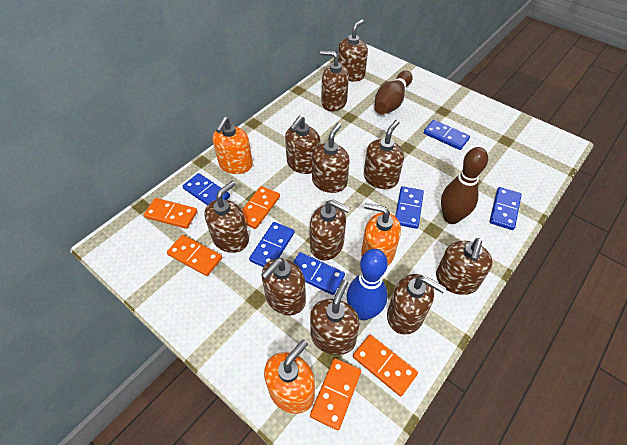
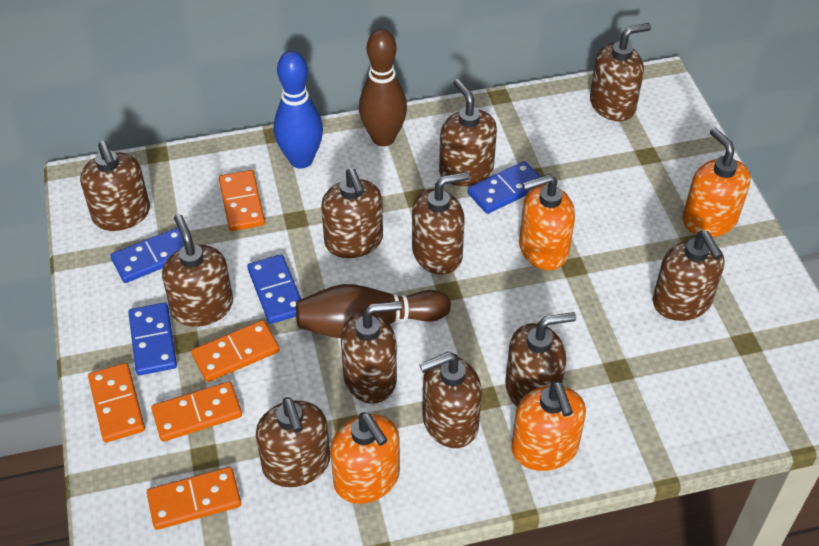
blue domino: 6 -> 4
orange soap dispenser: 3 -> 4

